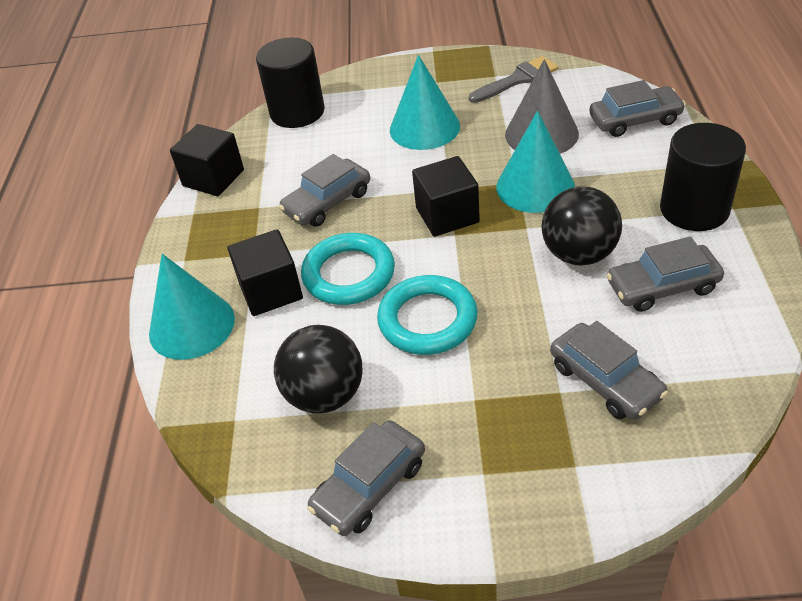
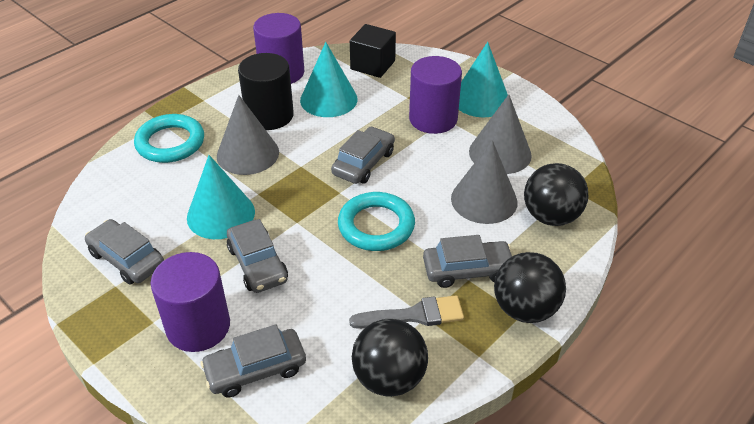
black ball: 2 -> 3
black cube: 3 -> 1
black cylinder: 2 -> 1
grey cone: 1 -> 3
purple cylinder: 0 -> 3

